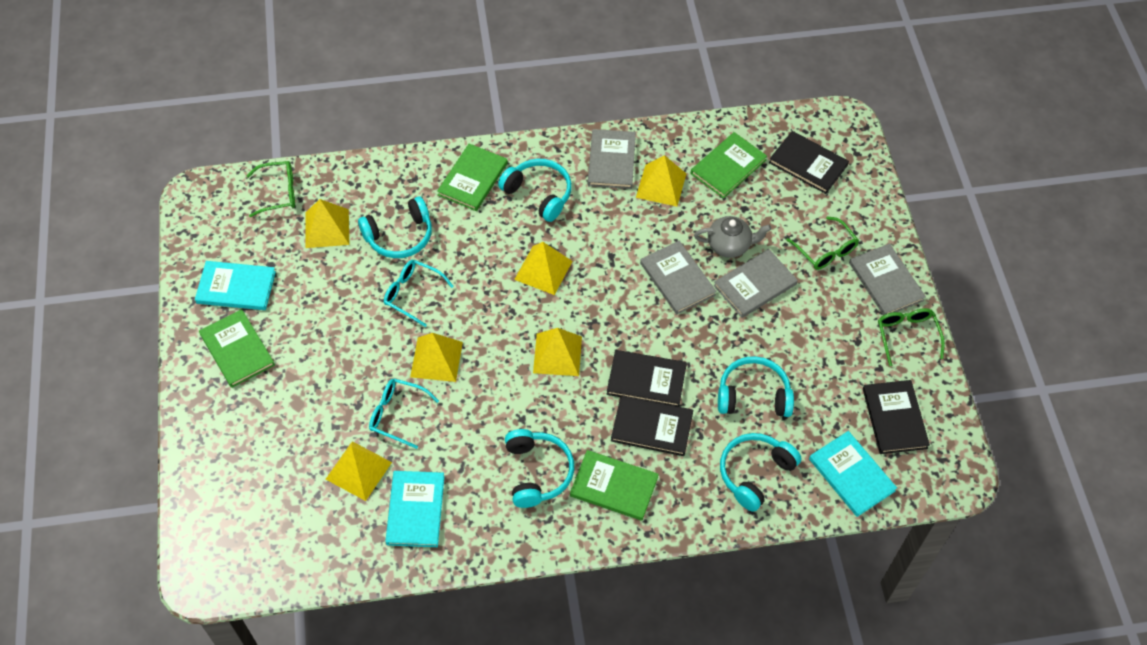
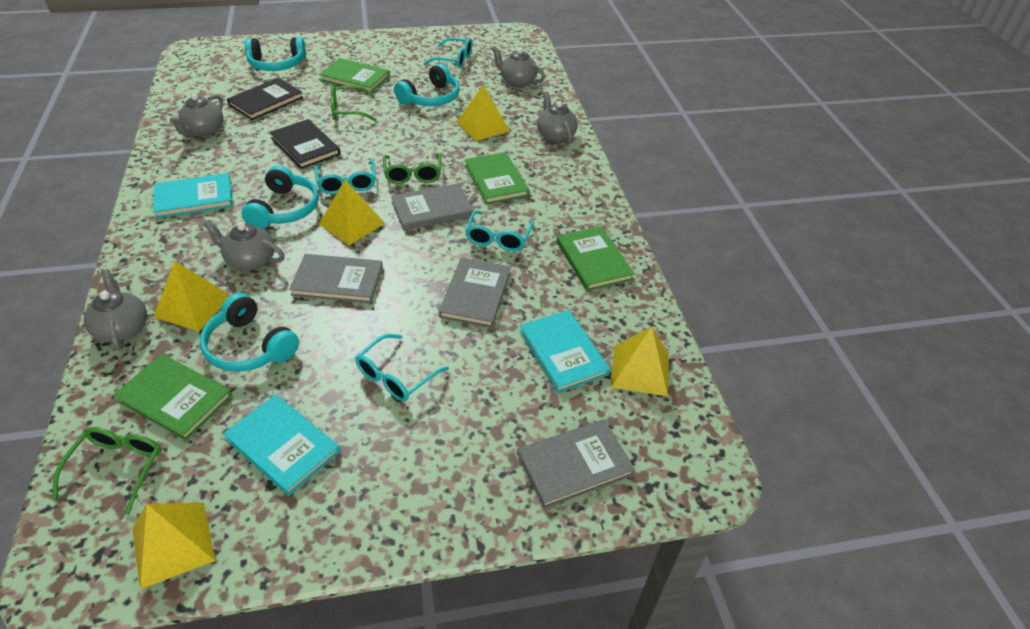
black book: 4 -> 2
grey teapot: 1 -> 5
turquoise glasses: 2 -> 4
turquoise headphones: 5 -> 4
yellow pyramid: 6 -> 5

